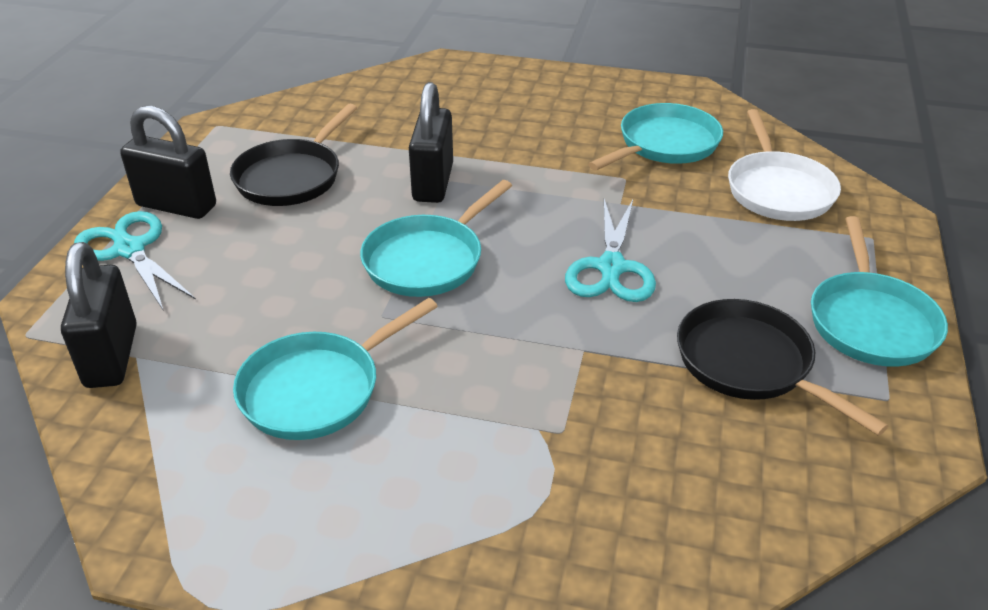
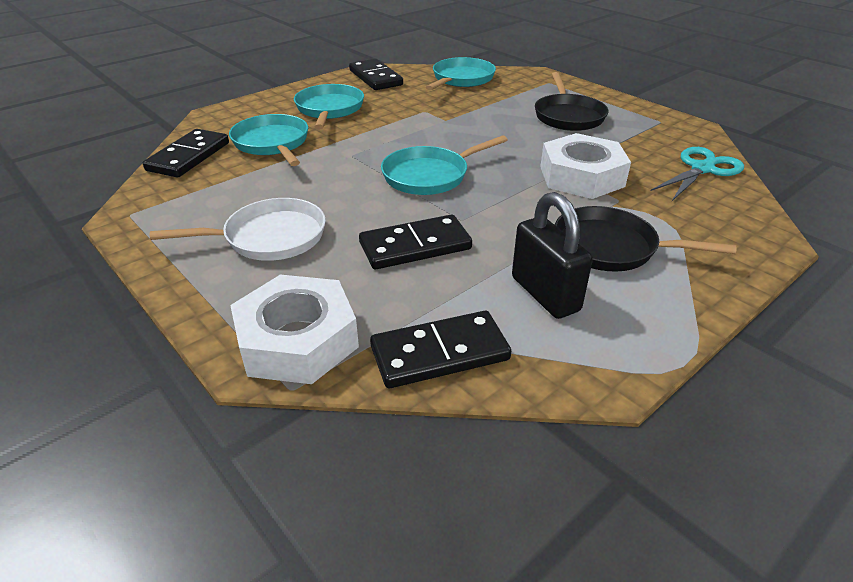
black domino: 0 -> 4
black padlock: 3 -> 1
turquoise scissors: 2 -> 1
white nut: 0 -> 2

